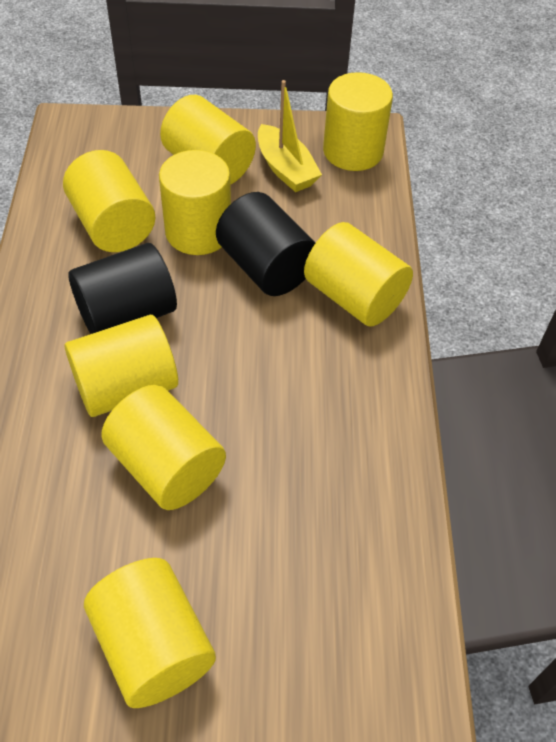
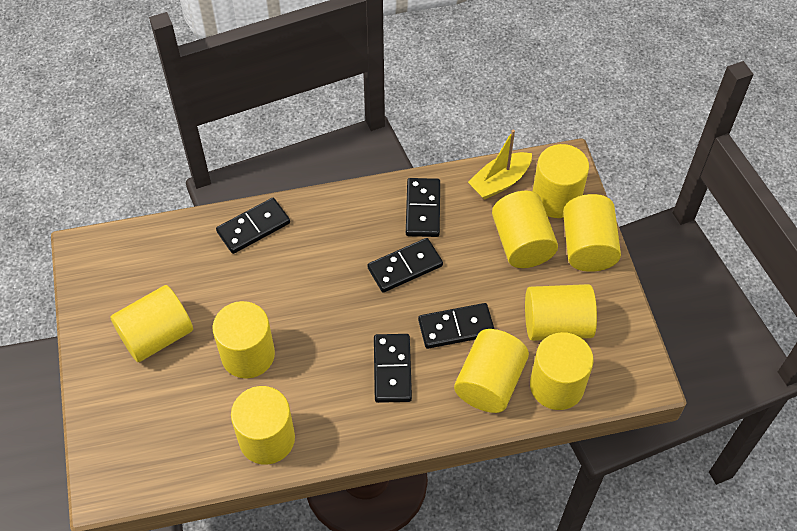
black cylinder: 2 -> 0
black domino: 0 -> 5
yellow cylinder: 8 -> 9

